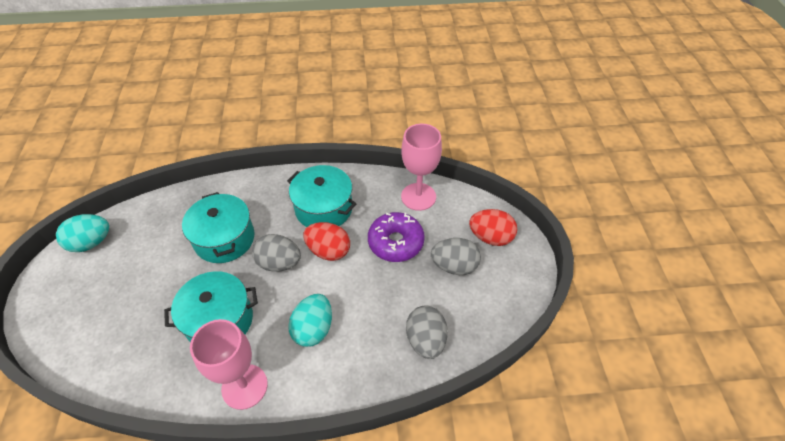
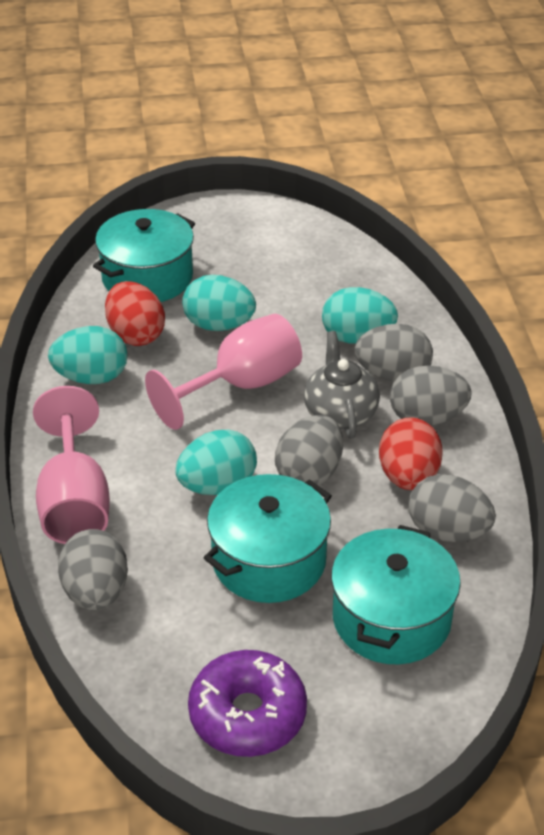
grey egg: 3 -> 5
grey teapot: 0 -> 1
turquoise egg: 2 -> 4

